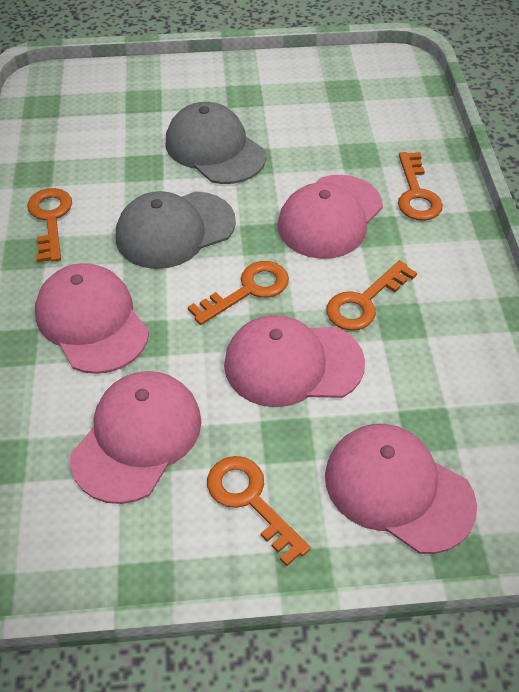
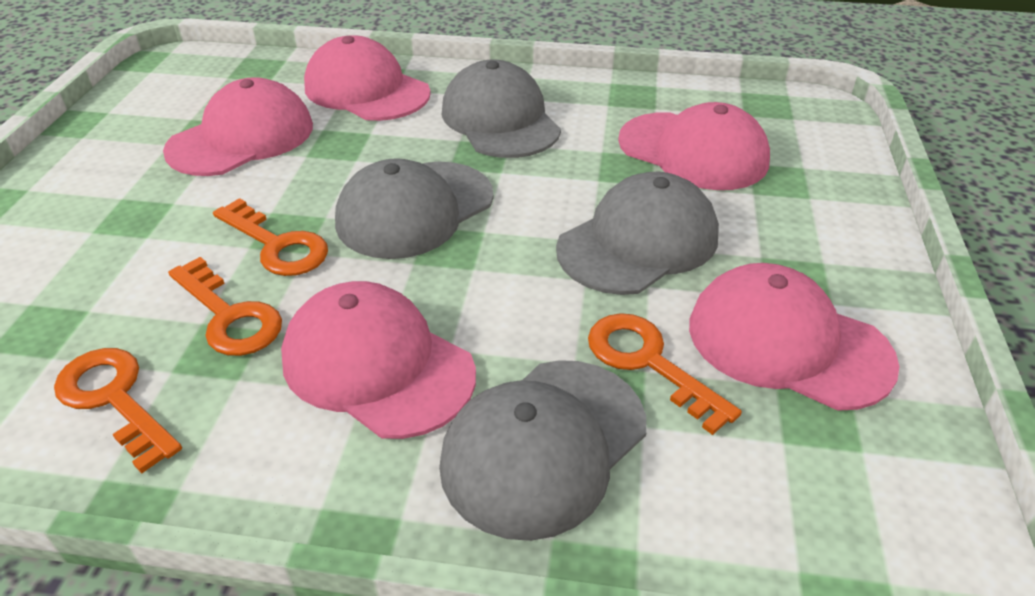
grey cap: 2 -> 4
orange key: 5 -> 4

